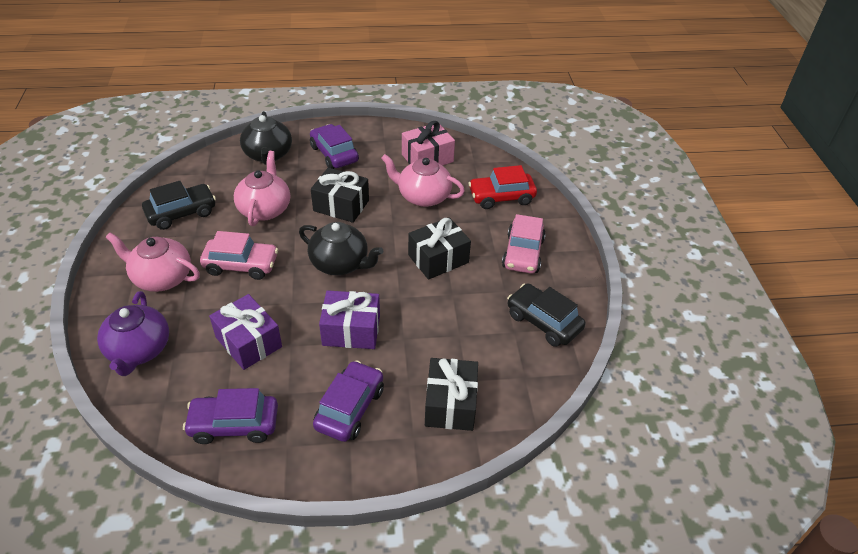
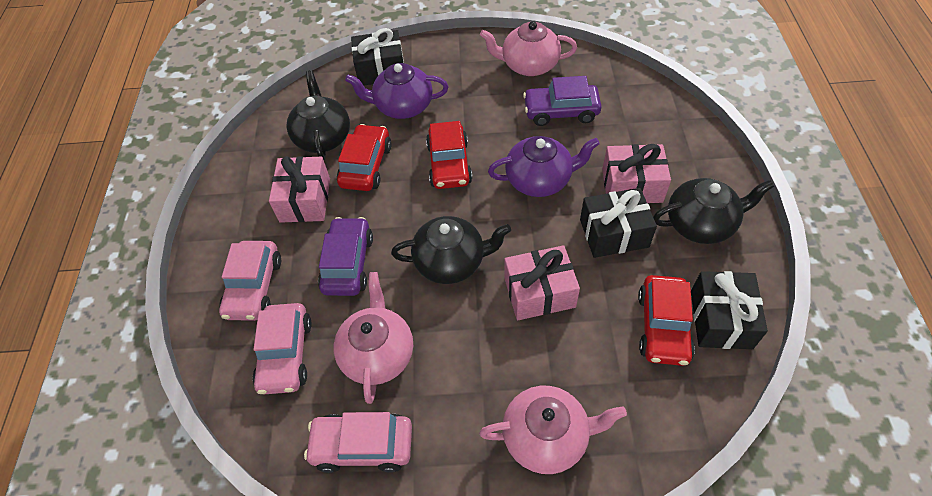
black car: 2 -> 0
black teapot: 2 -> 3
pink car: 2 -> 3
pink gift: 1 -> 3
purple car: 3 -> 2
purple gift: 2 -> 0
purple teapot: 1 -> 2
red car: 1 -> 3

